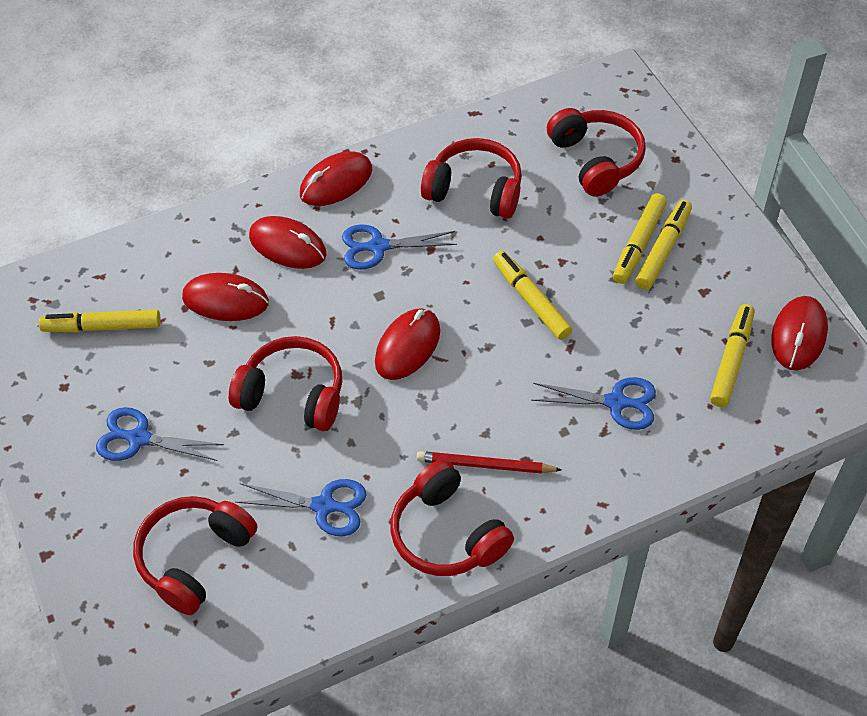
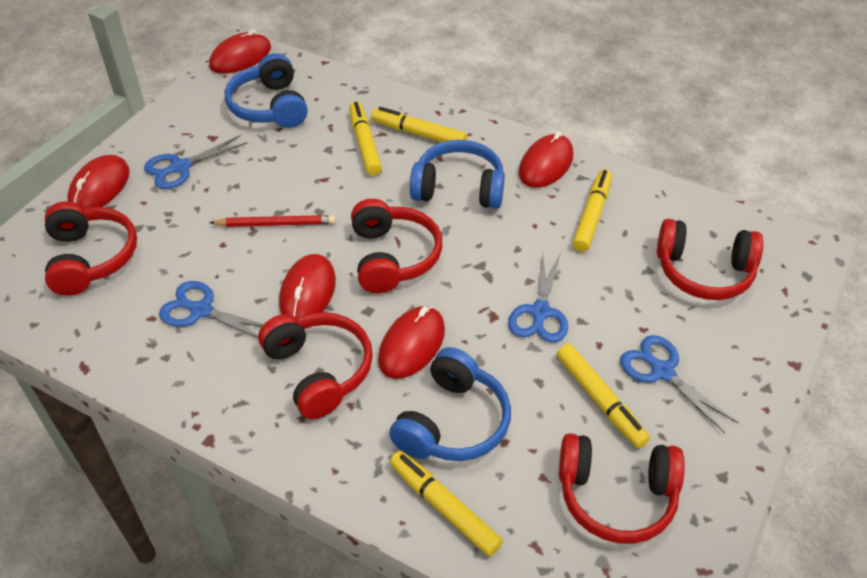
blue headphones: 0 -> 3

